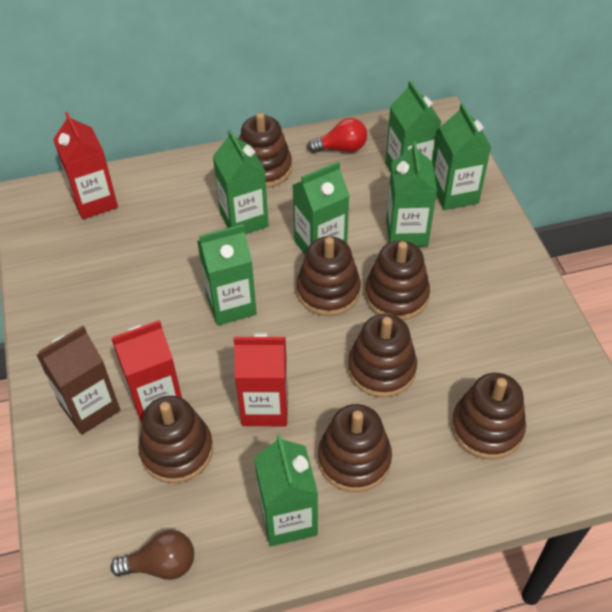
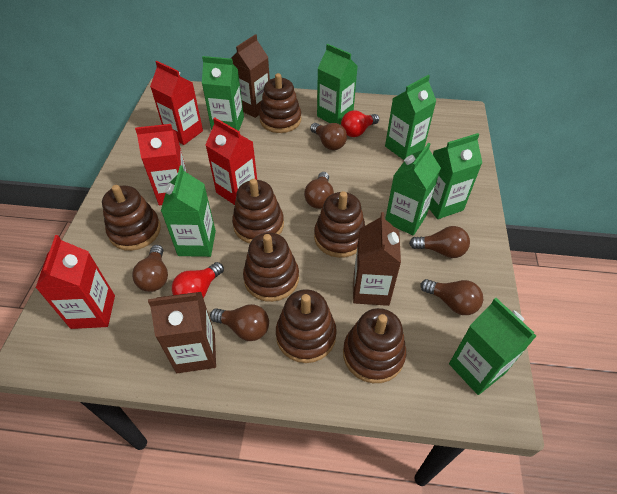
brown carton: 1 -> 3
brown light bulb: 1 -> 6
red carton: 3 -> 4
red light bulb: 1 -> 2

